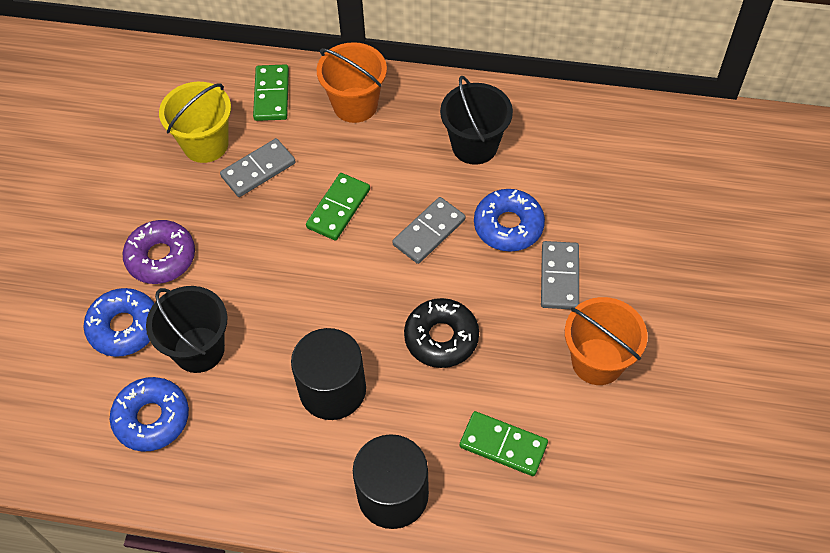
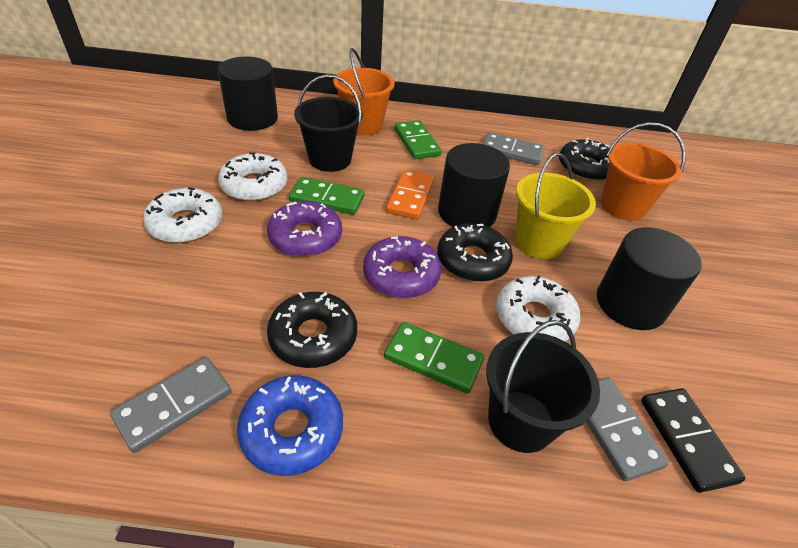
black cylinder: 2 -> 3
black domino: 0 -> 1
black donut: 1 -> 3
blue donut: 3 -> 1
orange domino: 0 -> 1
purple donut: 1 -> 2
white donut: 0 -> 3

